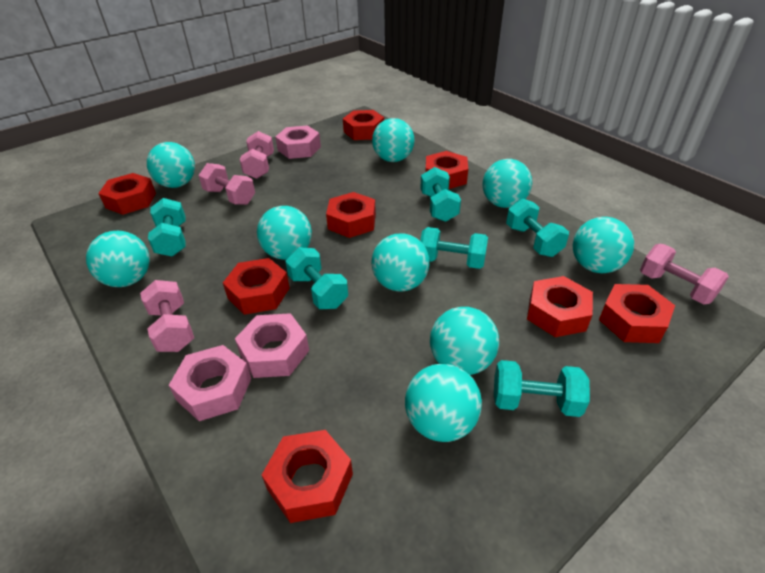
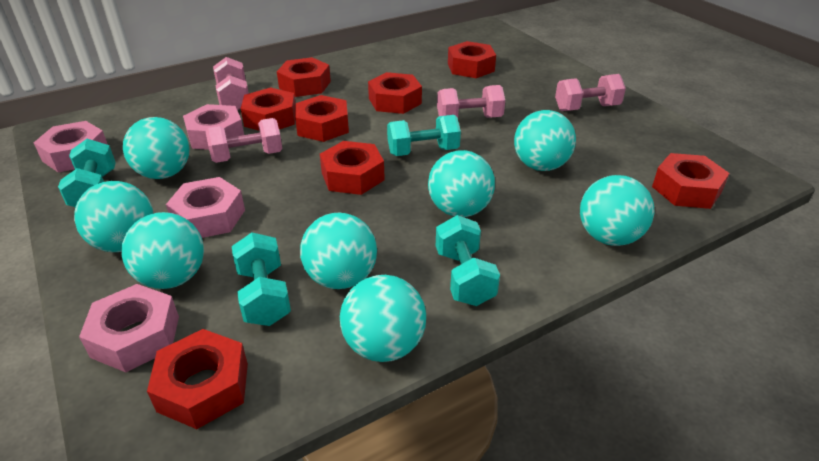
pink nut: 3 -> 4
turquoise ball: 9 -> 8
turquoise dumbbell: 6 -> 4

